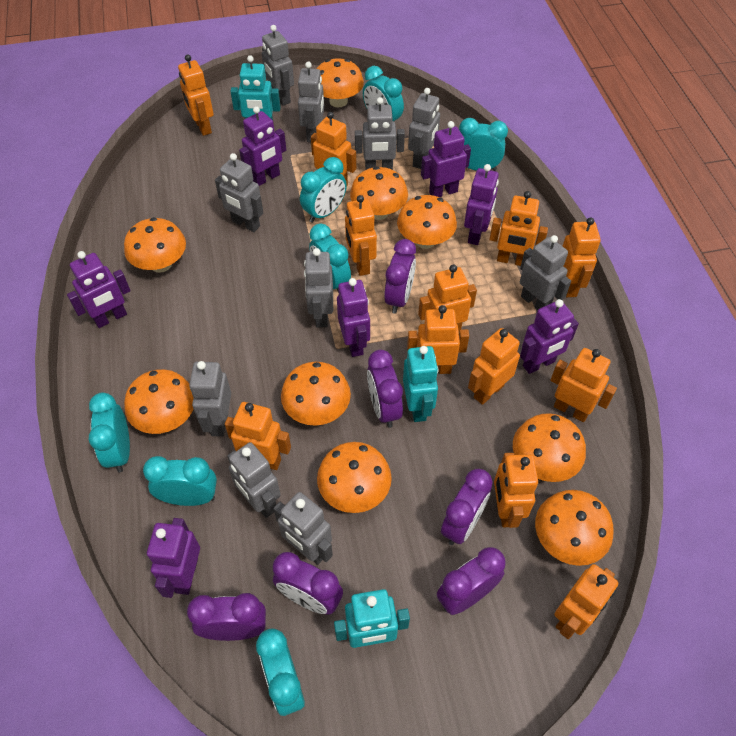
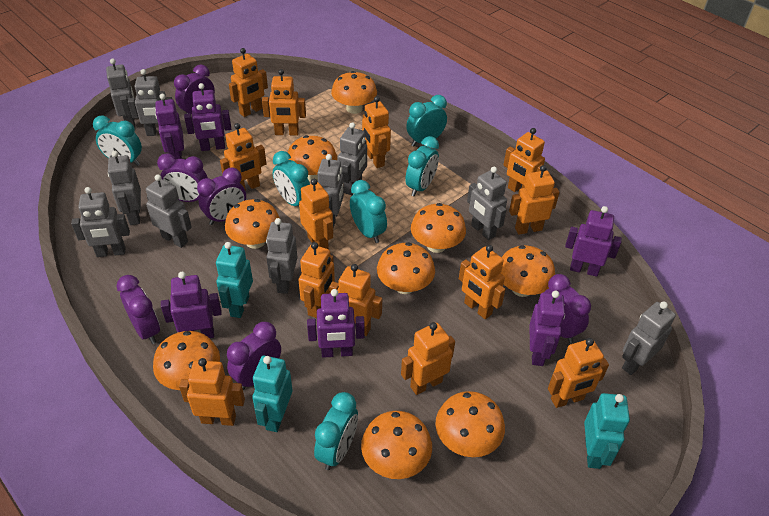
orange robot: 12 -> 13
purple robot: 7 -> 6
turquoise clock: 7 -> 6

